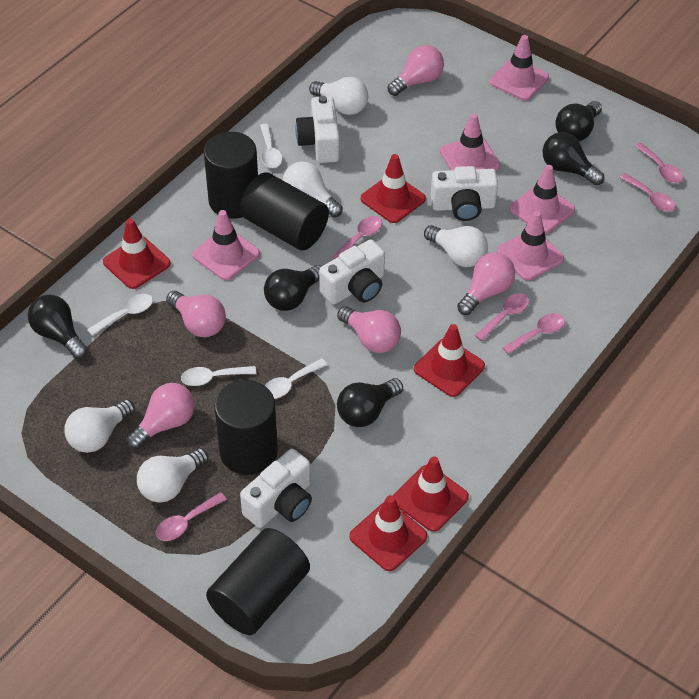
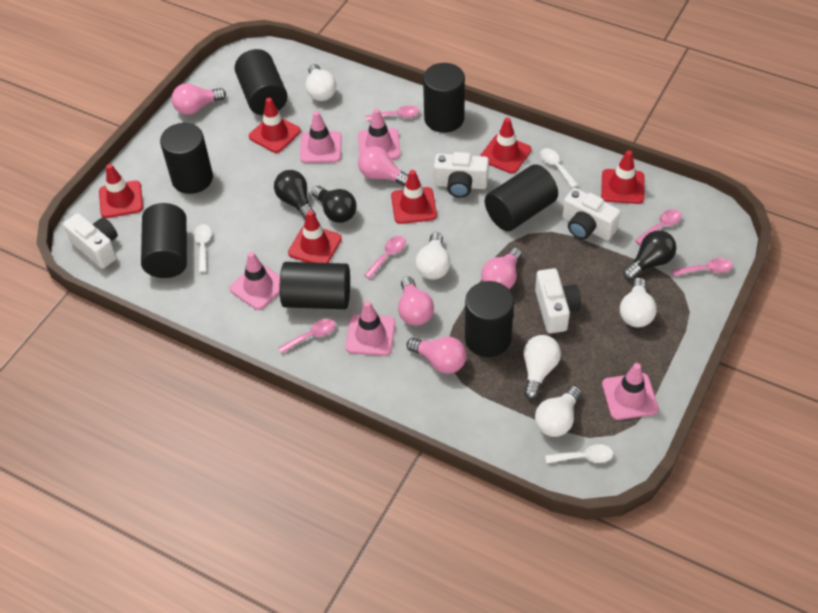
black cylinder: 4 -> 7
black light bulb: 5 -> 3
pink spoon: 6 -> 5
red traffic cone: 5 -> 6
white spoon: 4 -> 3

